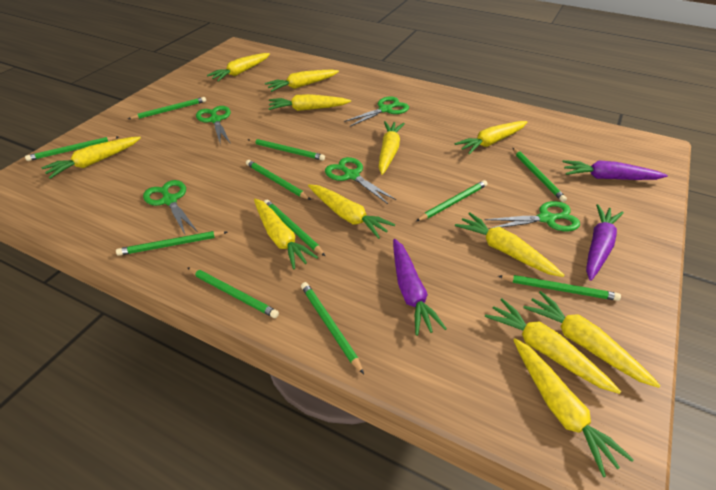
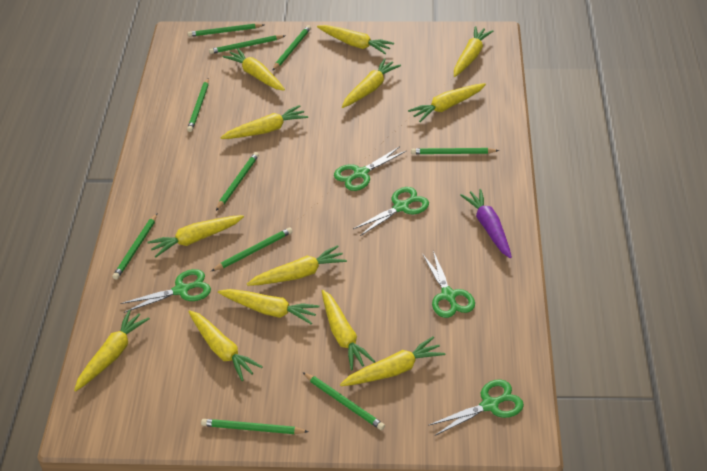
green pencil: 11 -> 10
purple carrot: 3 -> 1
yellow carrot: 12 -> 13

